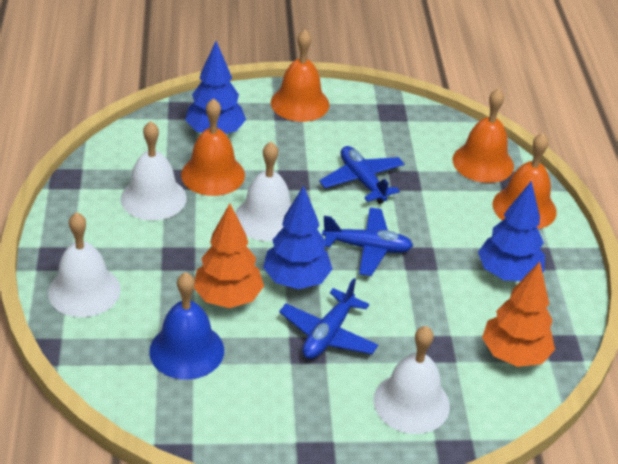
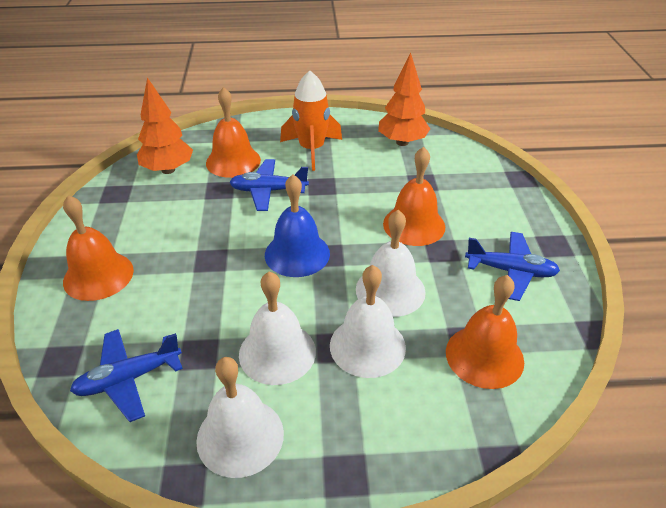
blue tree: 3 -> 0
orange rocket: 0 -> 1

